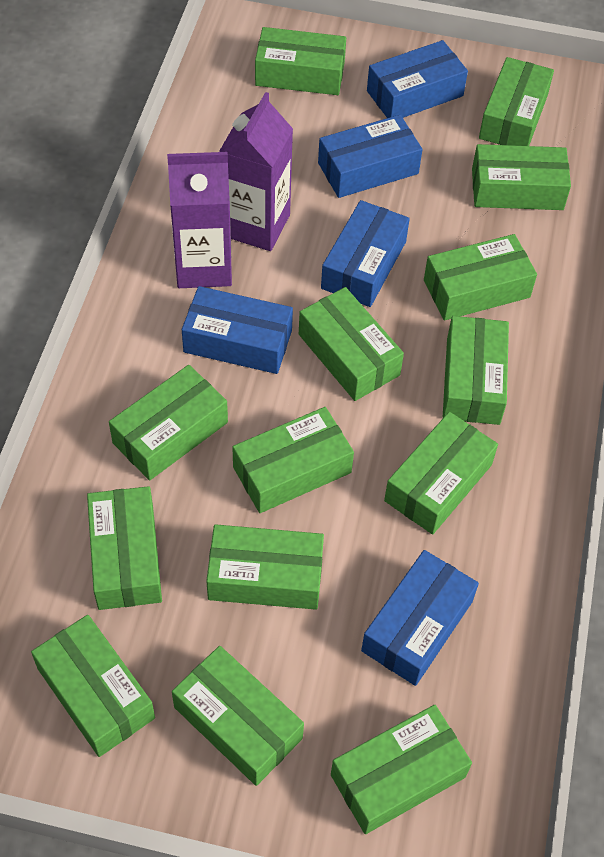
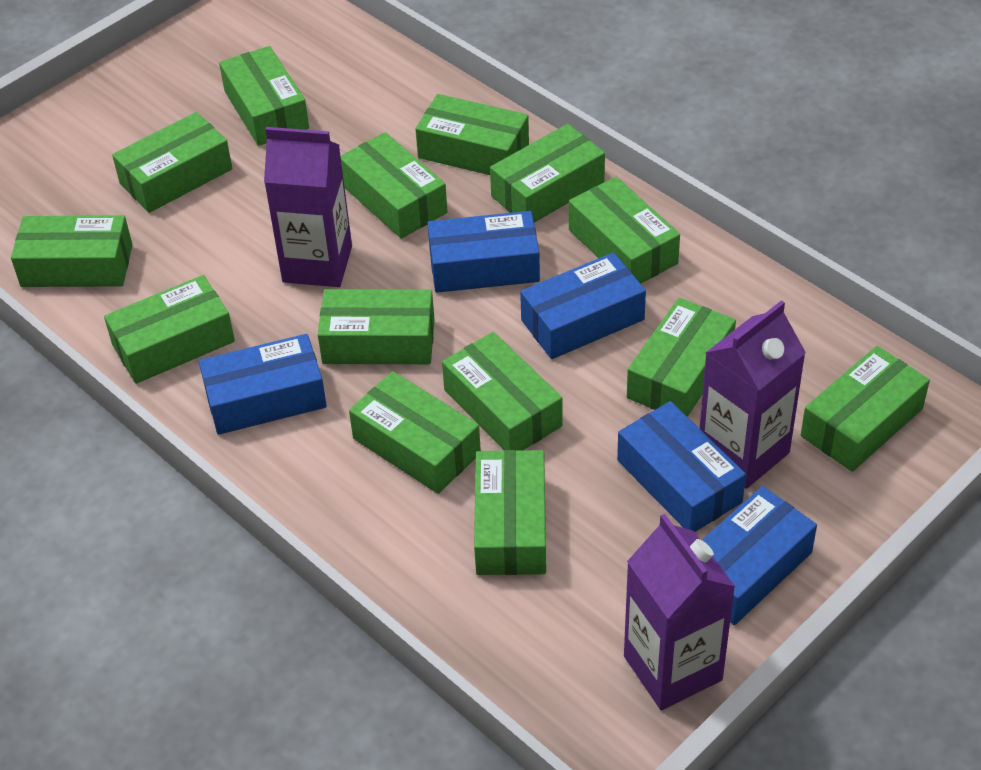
purple carton: 2 -> 3

